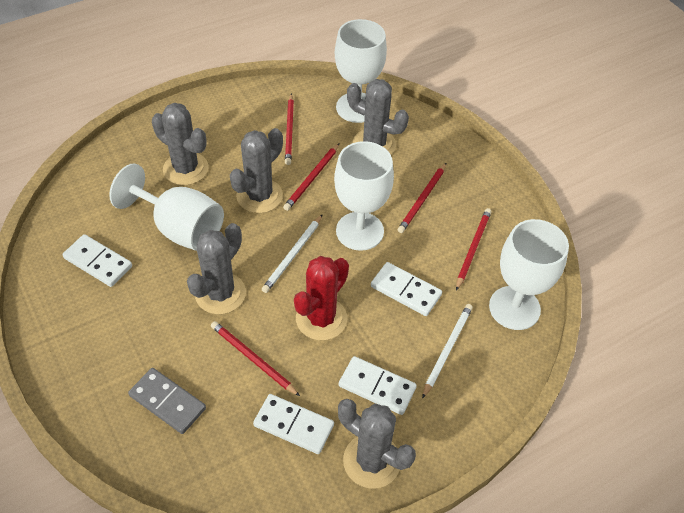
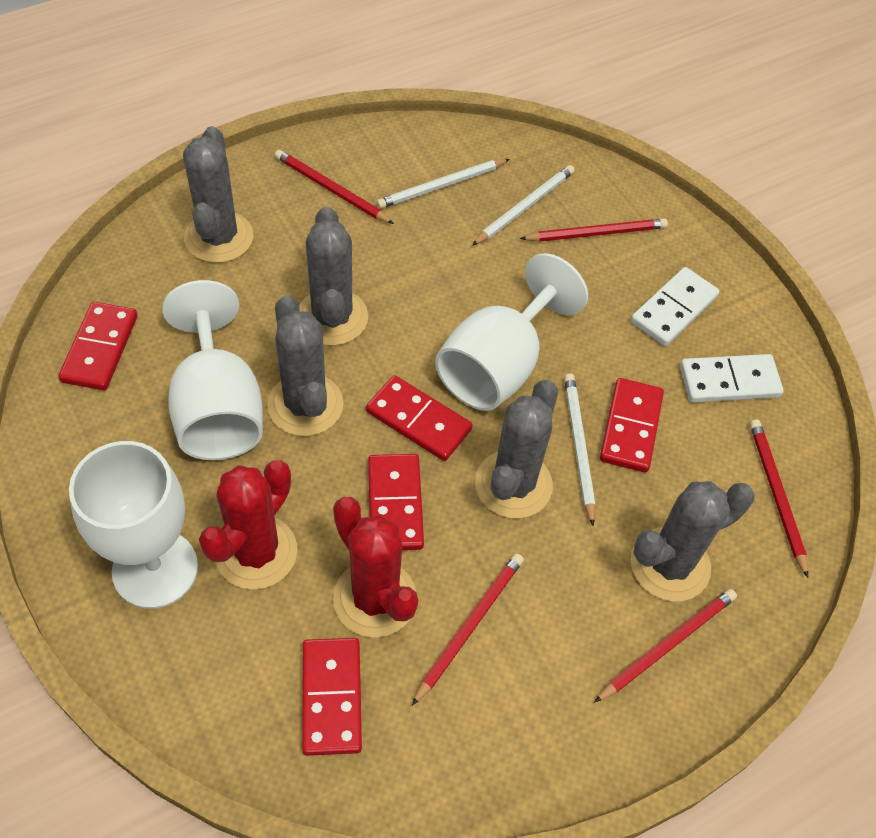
grey domino: 1 -> 0
red cactus: 1 -> 2
red domino: 0 -> 5
white domino: 4 -> 2
white goblet: 4 -> 3
white pencil: 2 -> 3

